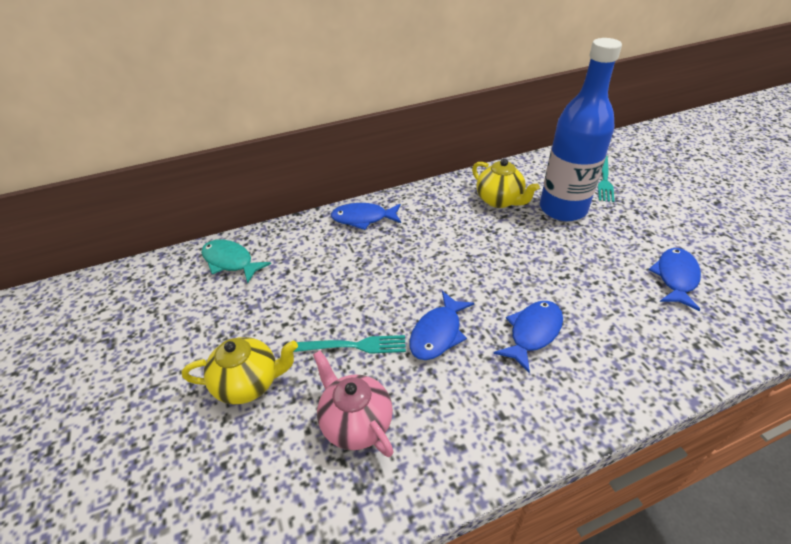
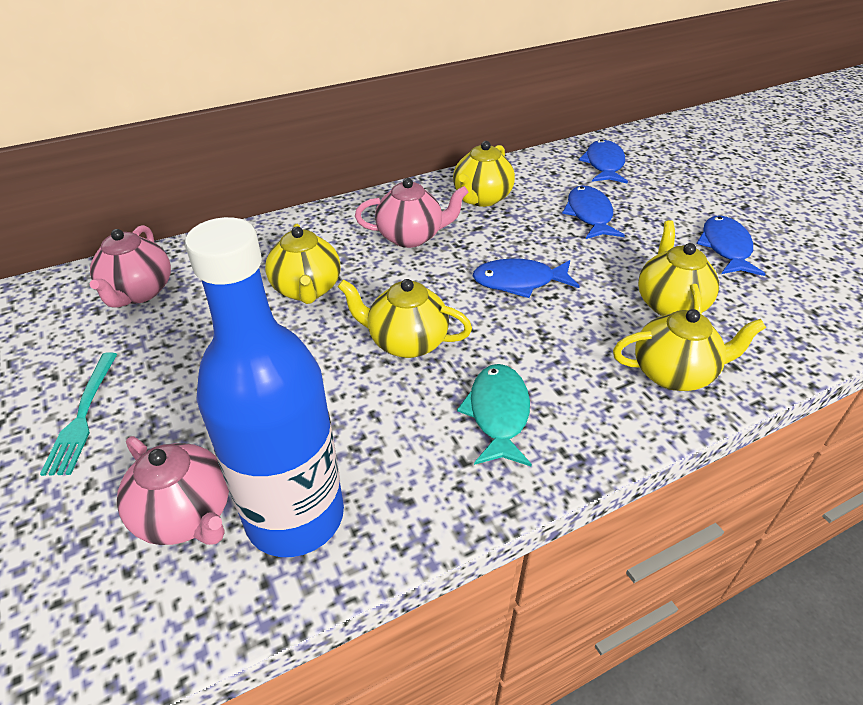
pink teapot: 1 -> 3
turquoise fork: 2 -> 1
yellow teapot: 2 -> 5

